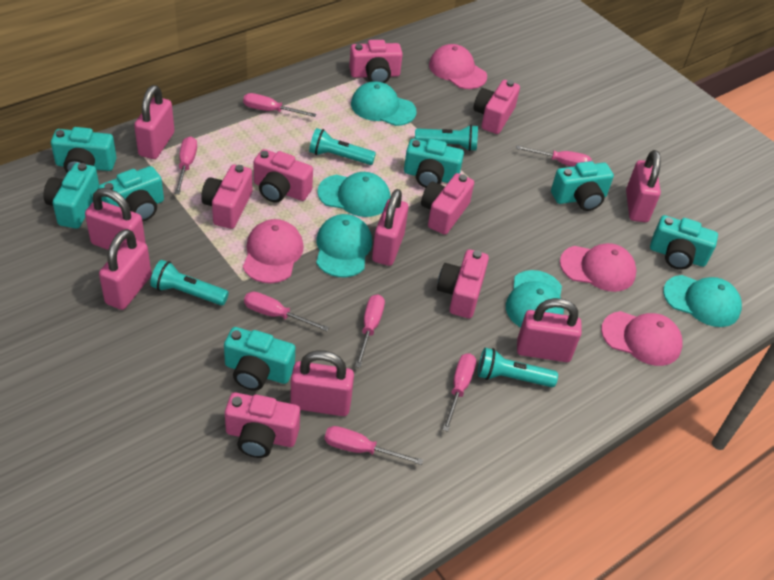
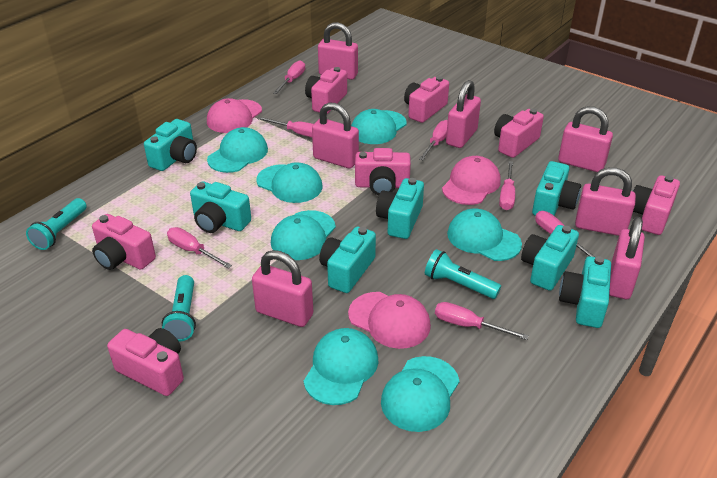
pink cap: 4 -> 3
turquoise cap: 5 -> 7
turquoise flashlight: 4 -> 3

